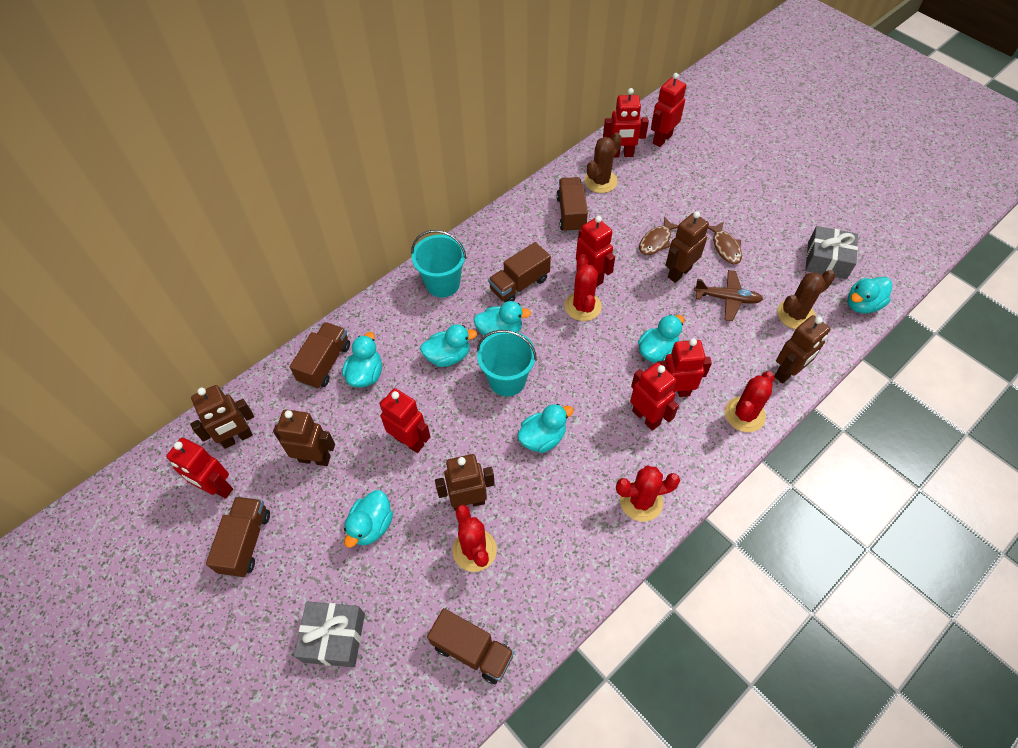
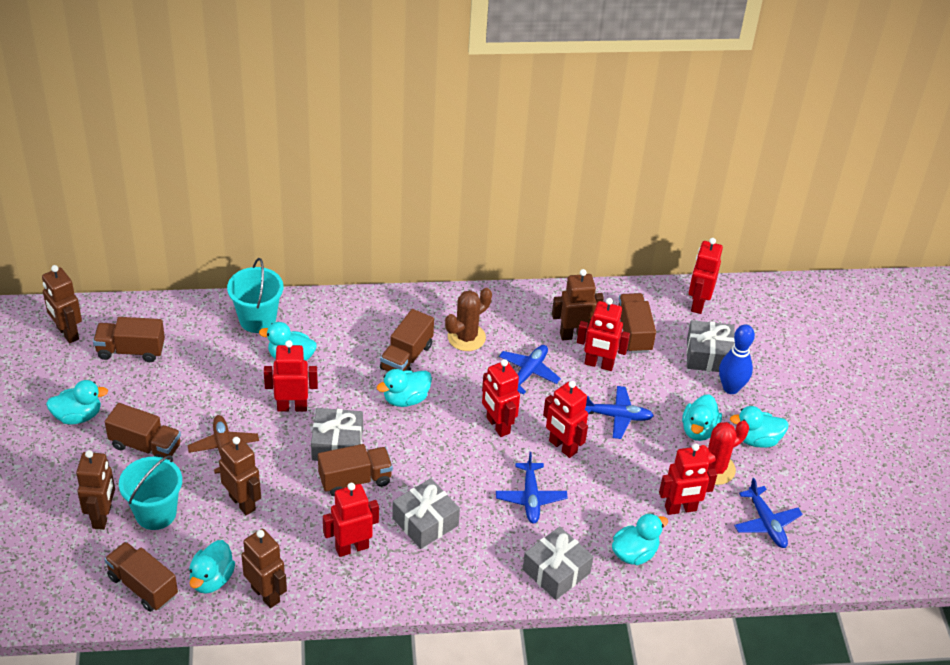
blue bowling pin: 0 -> 1
blue plane: 0 -> 4
brown cactus: 2 -> 1
brown fish: 2 -> 0
brown truck: 5 -> 6
grey gift: 2 -> 4
red cactus: 4 -> 1

